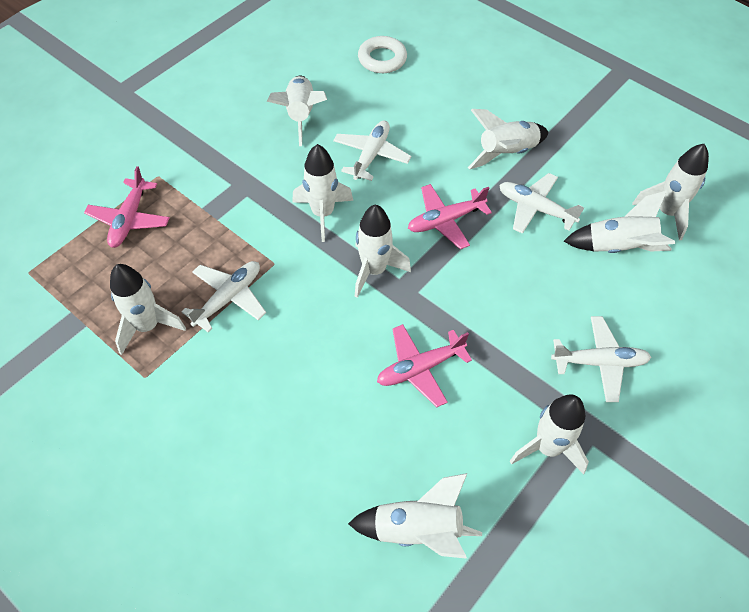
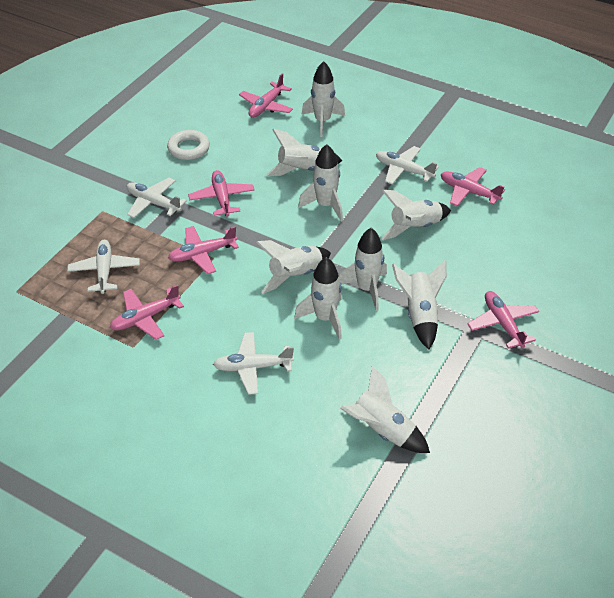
pink plane: 3 -> 6

